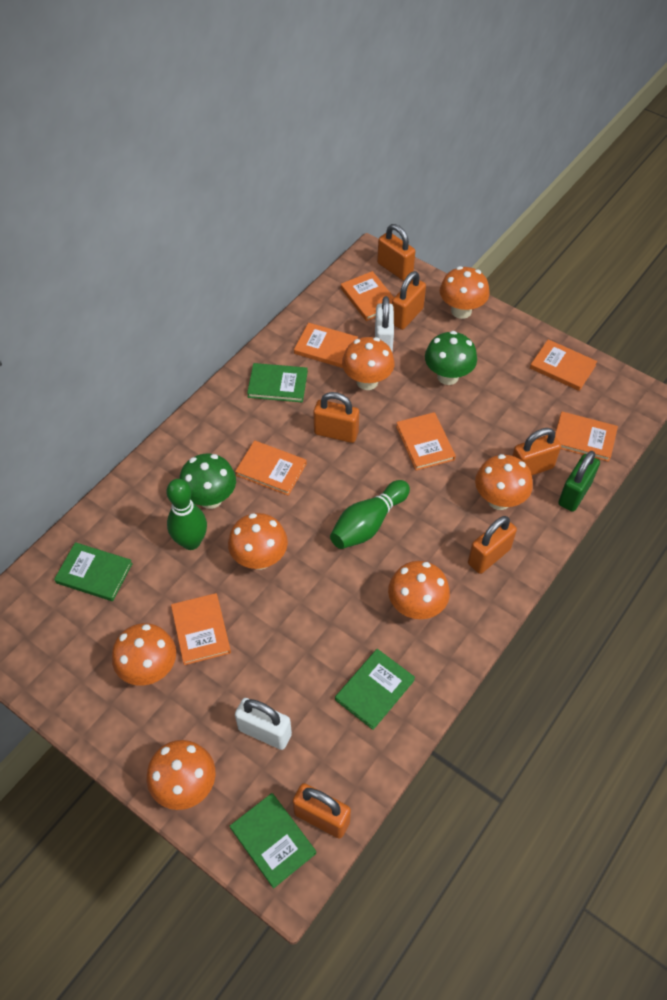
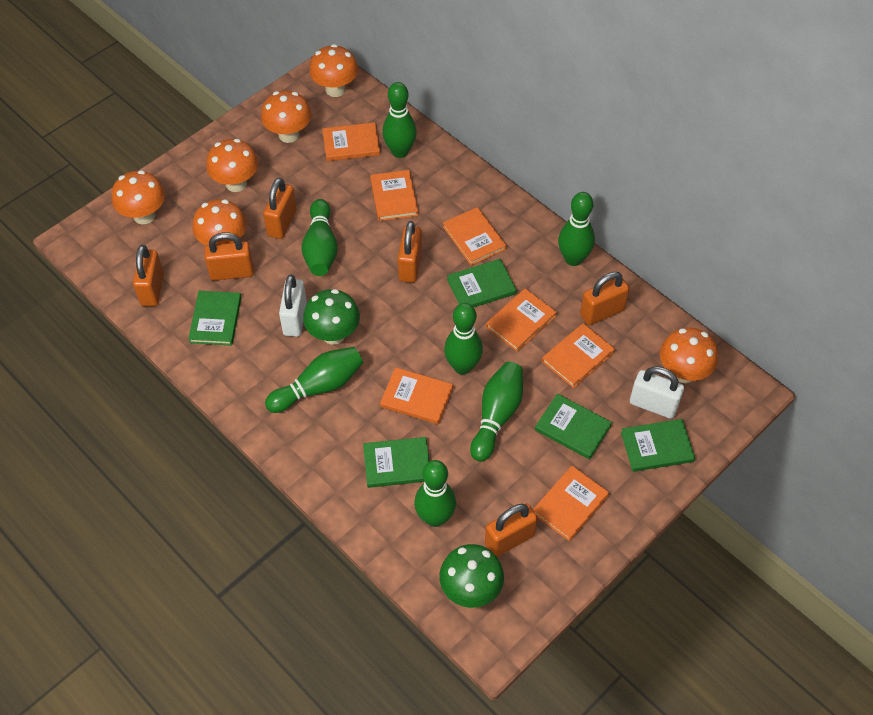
green book: 4 -> 5
green bowling pin: 2 -> 7
green padlock: 1 -> 0
orange mushroom: 7 -> 6

